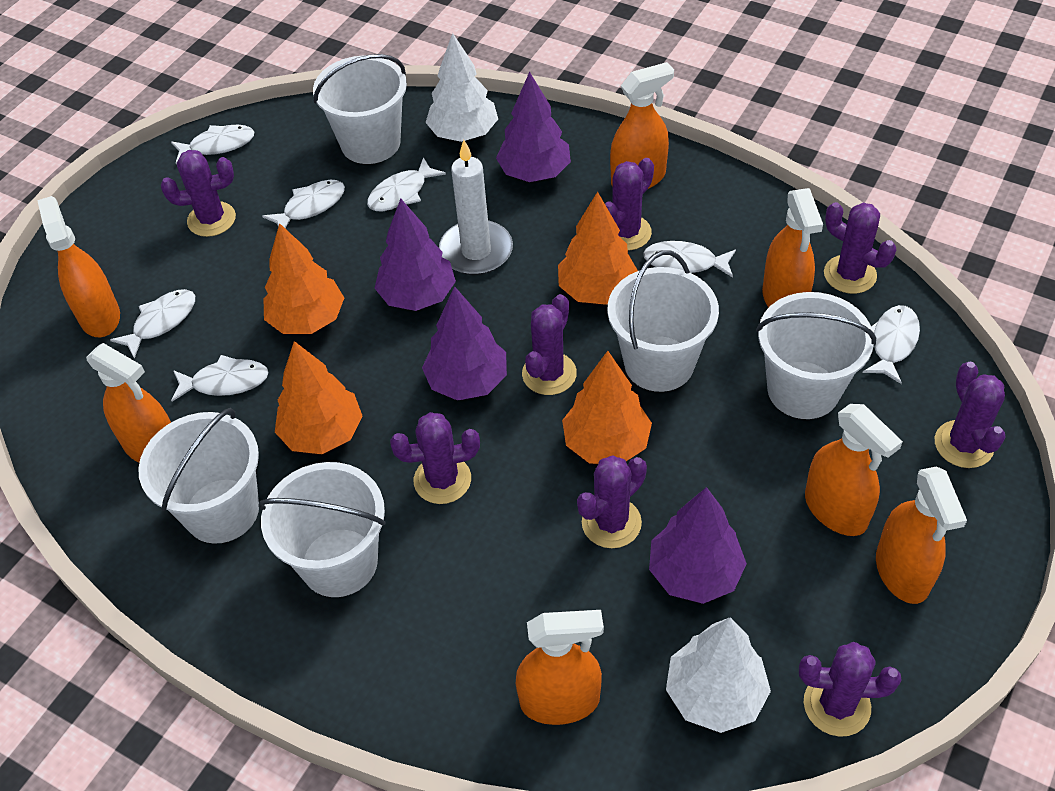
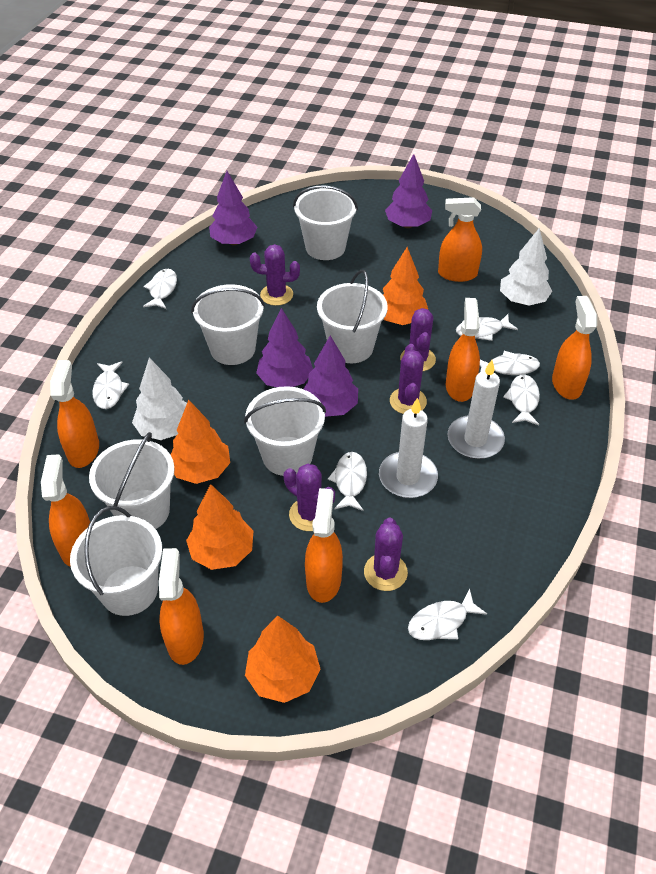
purple cactus: 8 -> 5
white bucket: 5 -> 6
white candle: 1 -> 2

